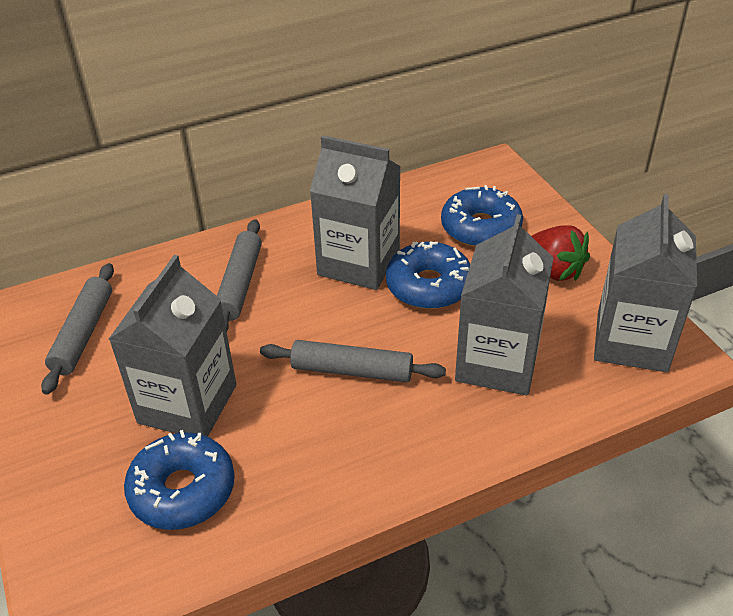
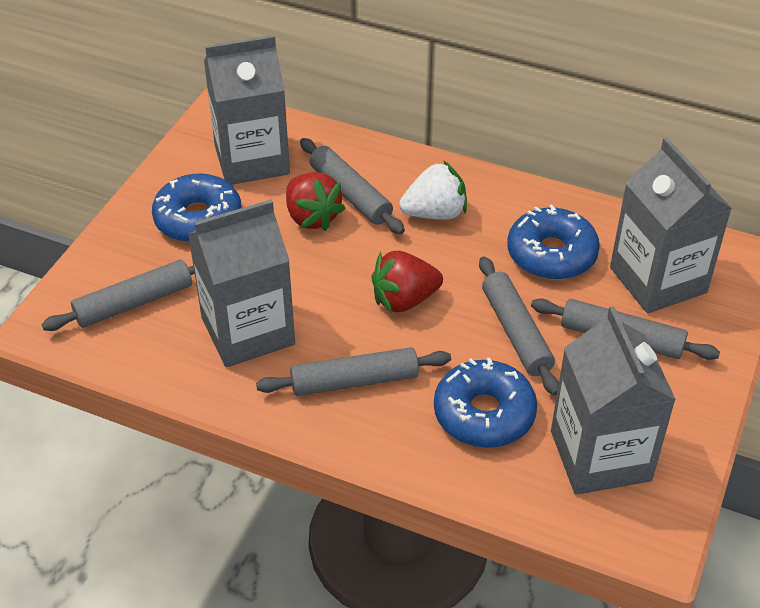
grey rolling pin: 3 -> 5
red strawberry: 1 -> 2
white strawberry: 0 -> 1

